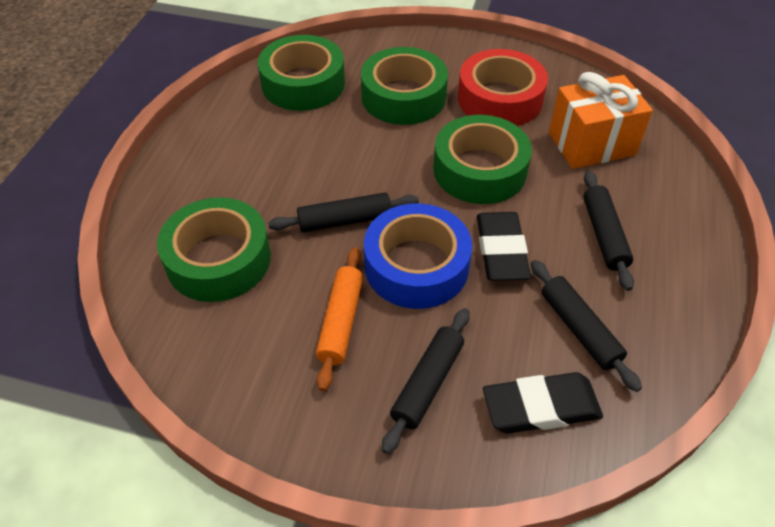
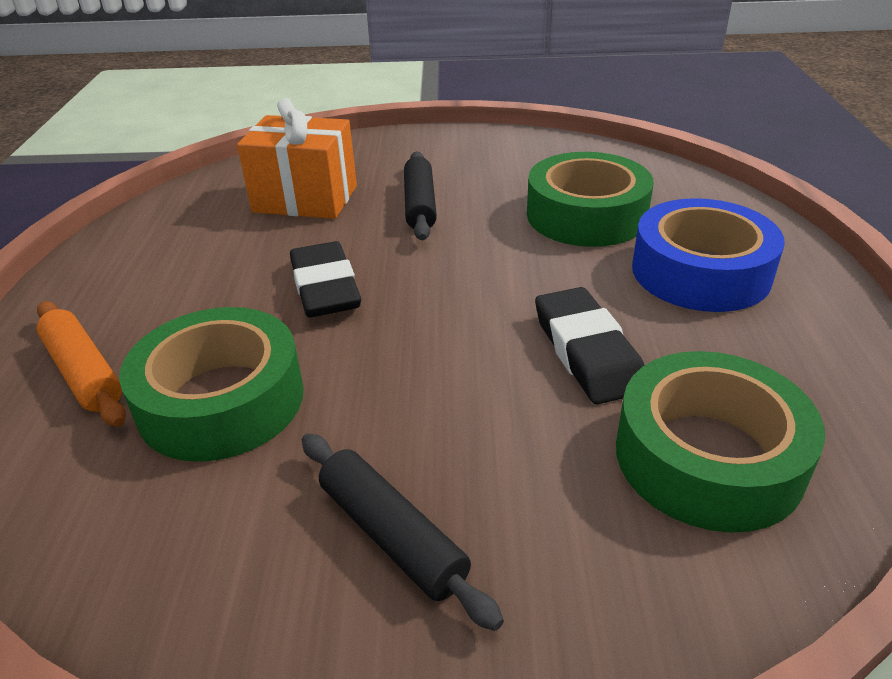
black rolling pin: 4 -> 2
green tape: 4 -> 3
red tape: 1 -> 0

